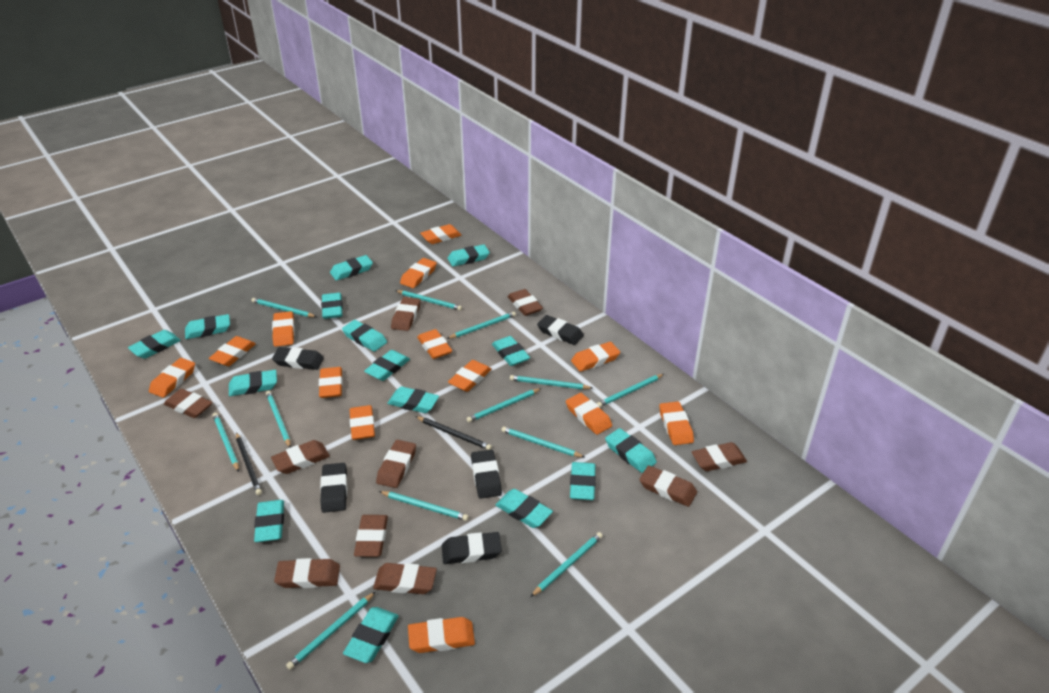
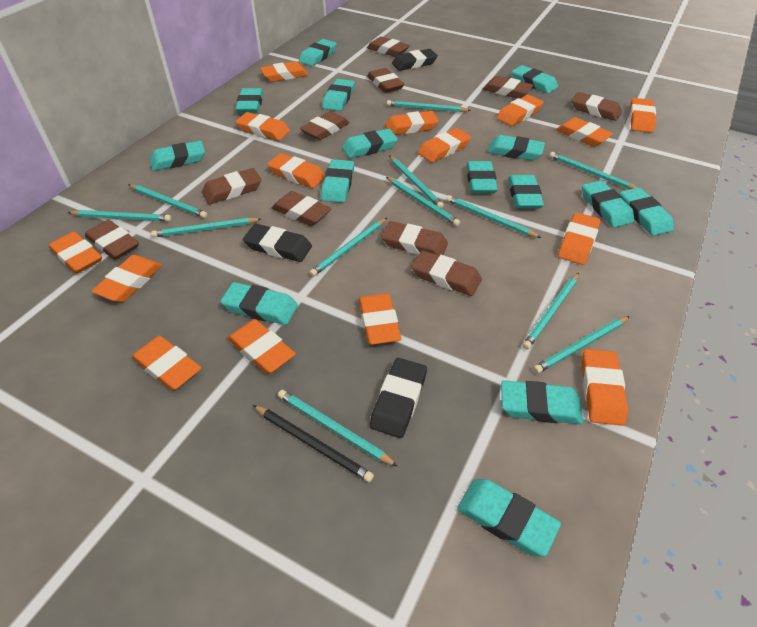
black eraser: 5 -> 3
black pencil: 2 -> 1
orange eraser: 13 -> 15

